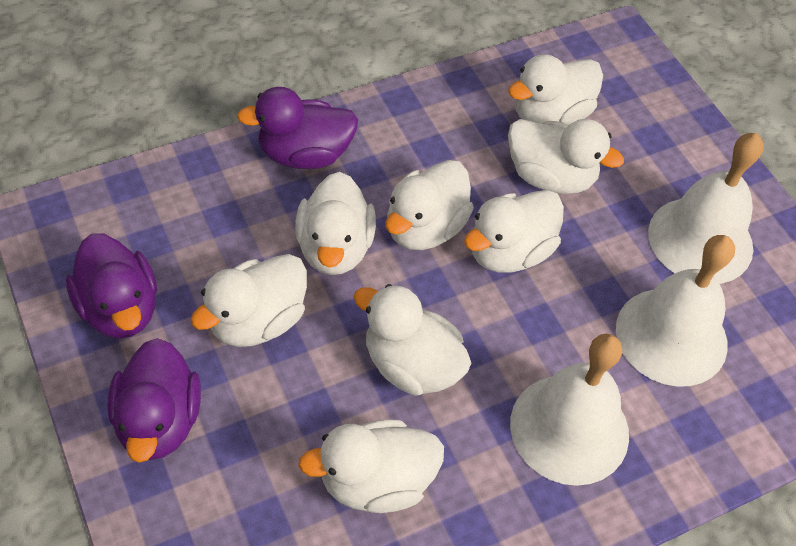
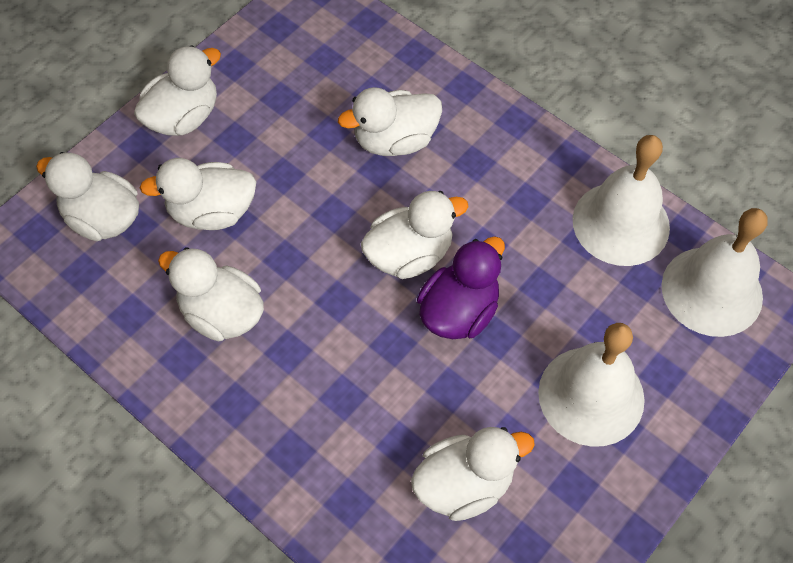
purple duck: 3 -> 1
white duck: 8 -> 7

